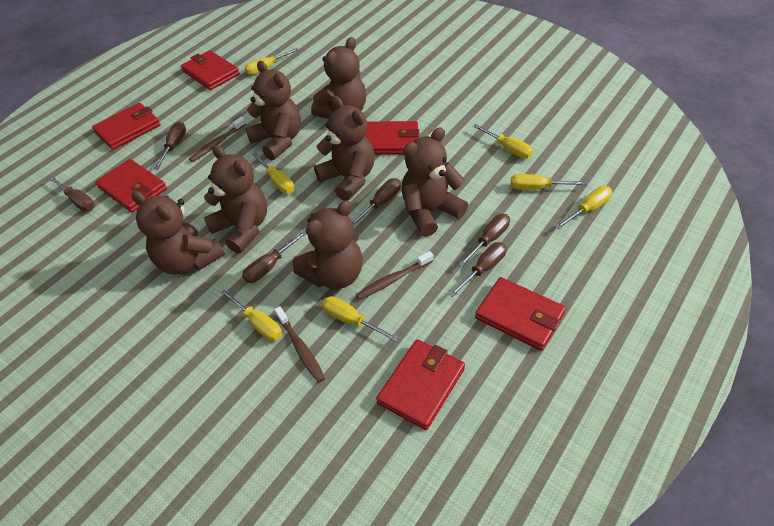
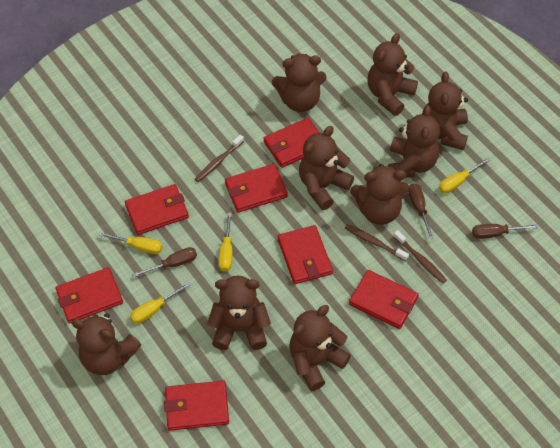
brown screwdriver: 6 -> 3
brown teddy bear: 7 -> 9
red wallet: 6 -> 7
yellow screwdriver: 7 -> 4

